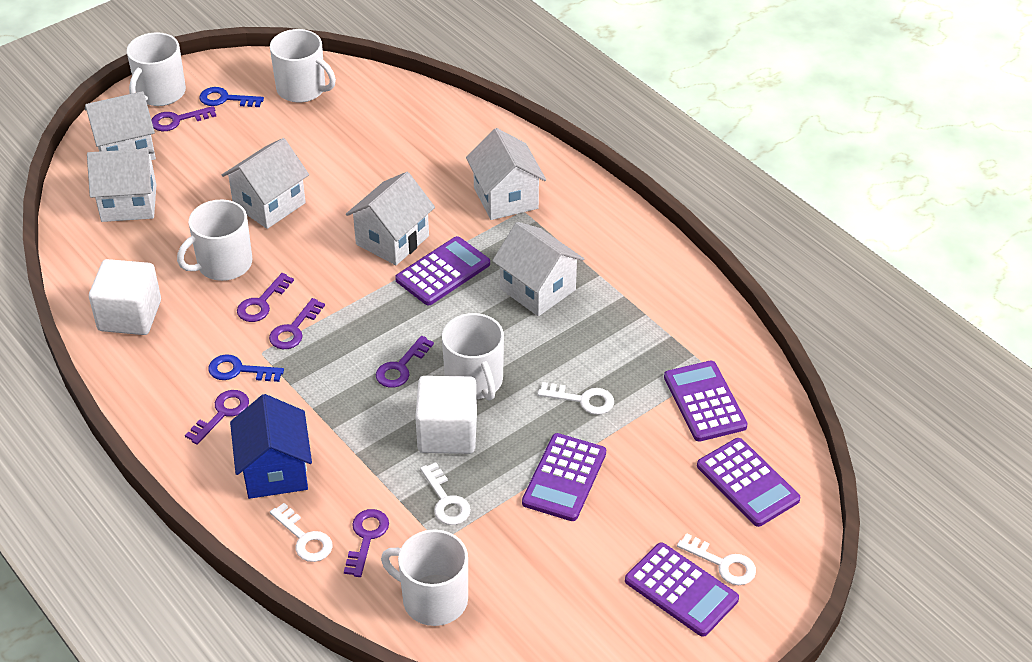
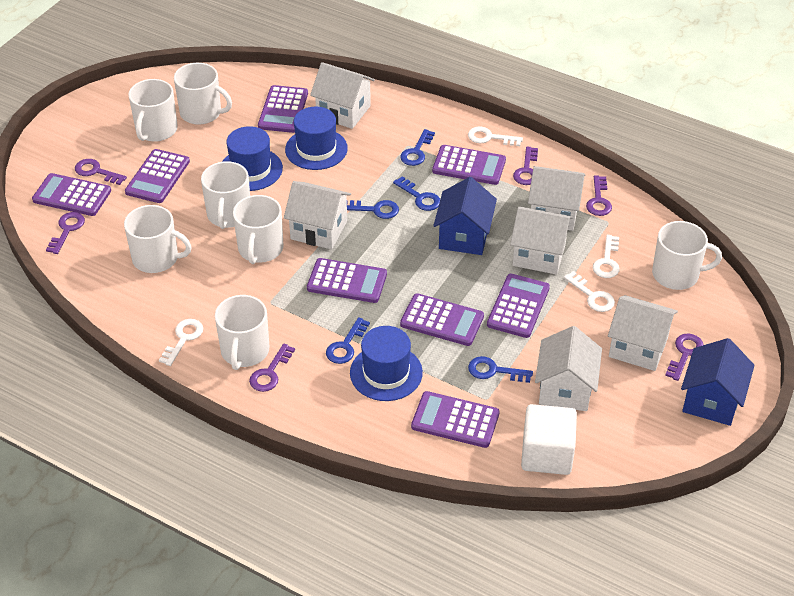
blue hat: 0 -> 3
blue house: 1 -> 2
blue key: 2 -> 5
purple calculator: 5 -> 8
white cube: 2 -> 1
white mug: 5 -> 7

